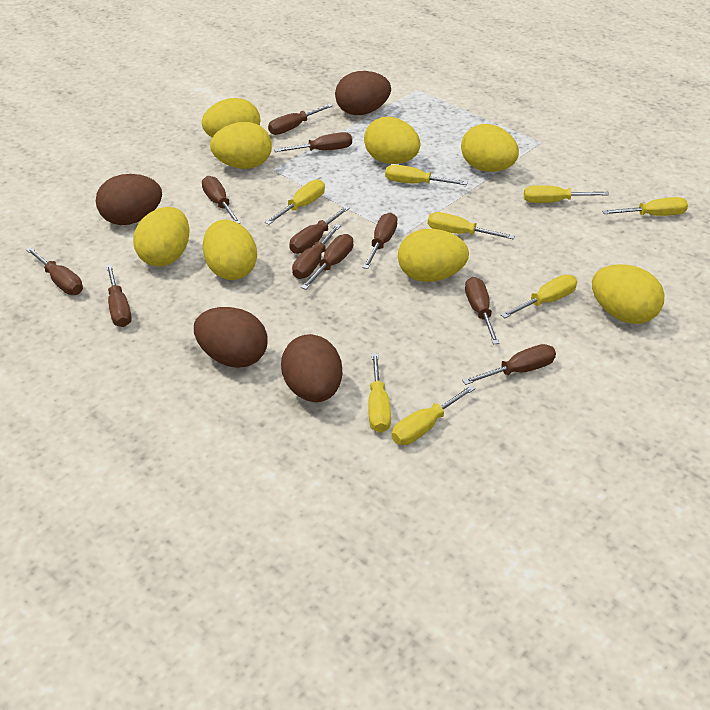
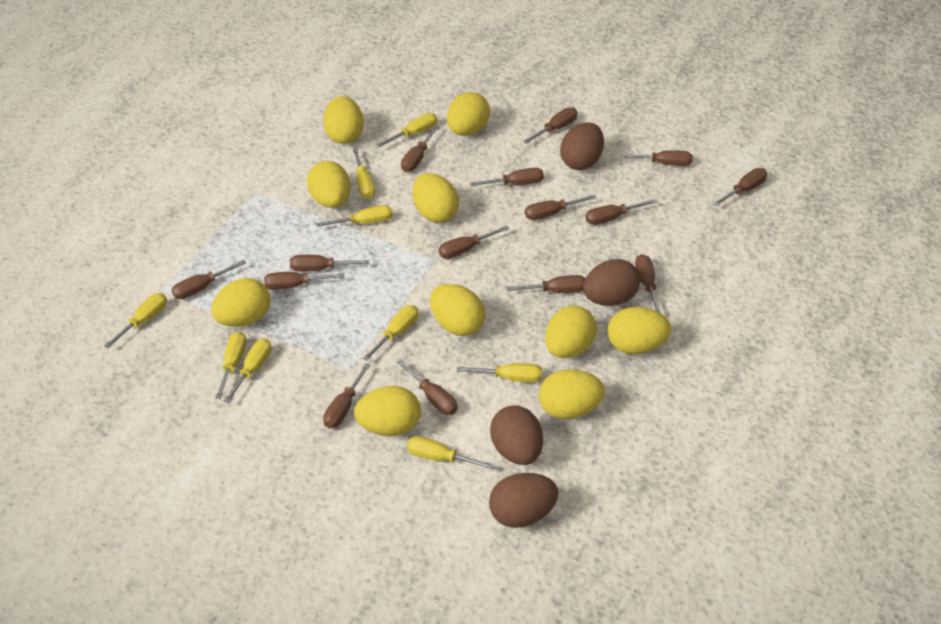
brown screwdriver: 11 -> 15
yellow egg: 8 -> 10
yellow screwdriver: 8 -> 9

